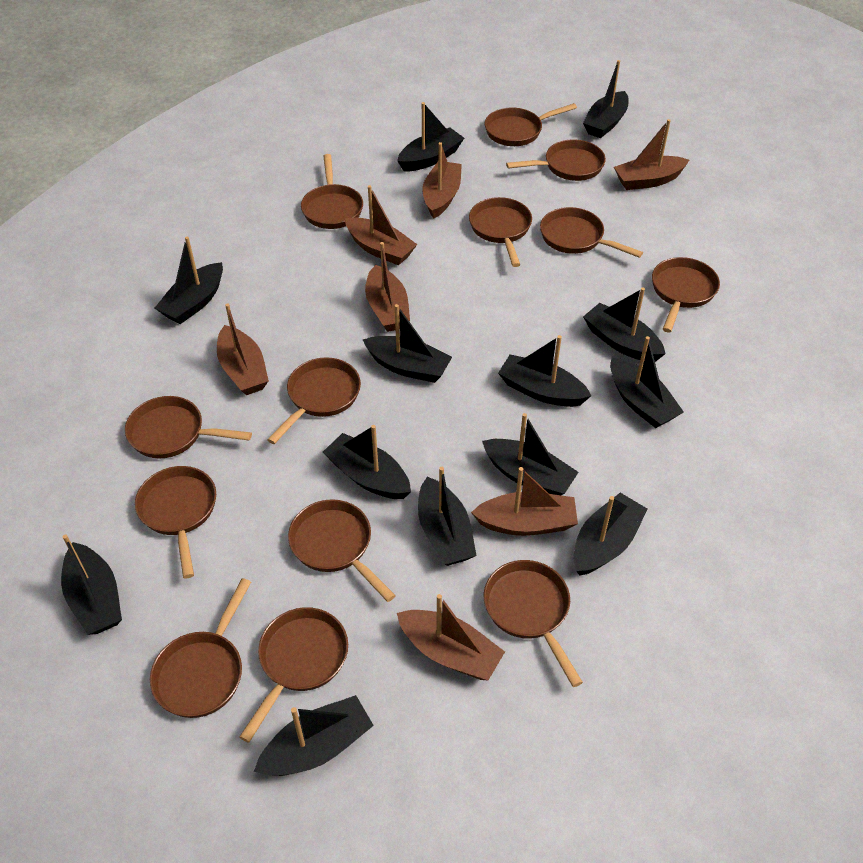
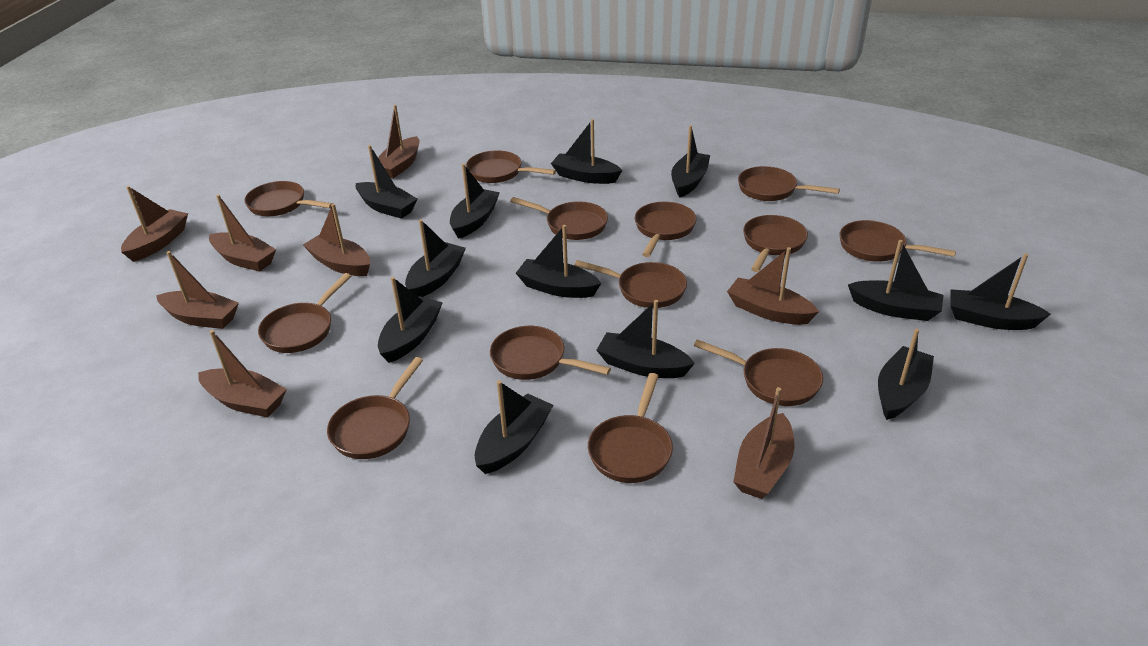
black boat: 13 -> 12
brown boat: 7 -> 8

